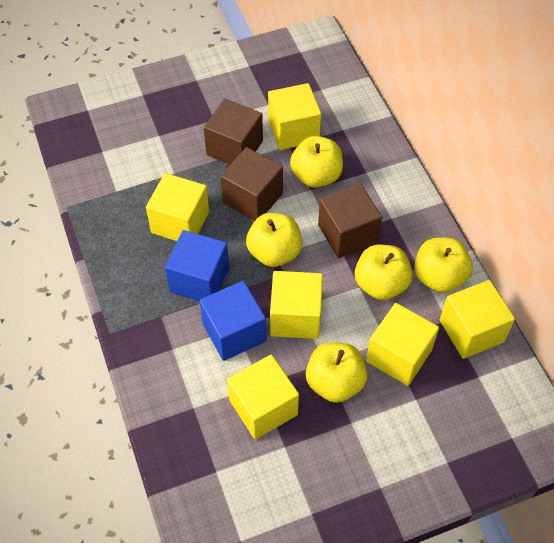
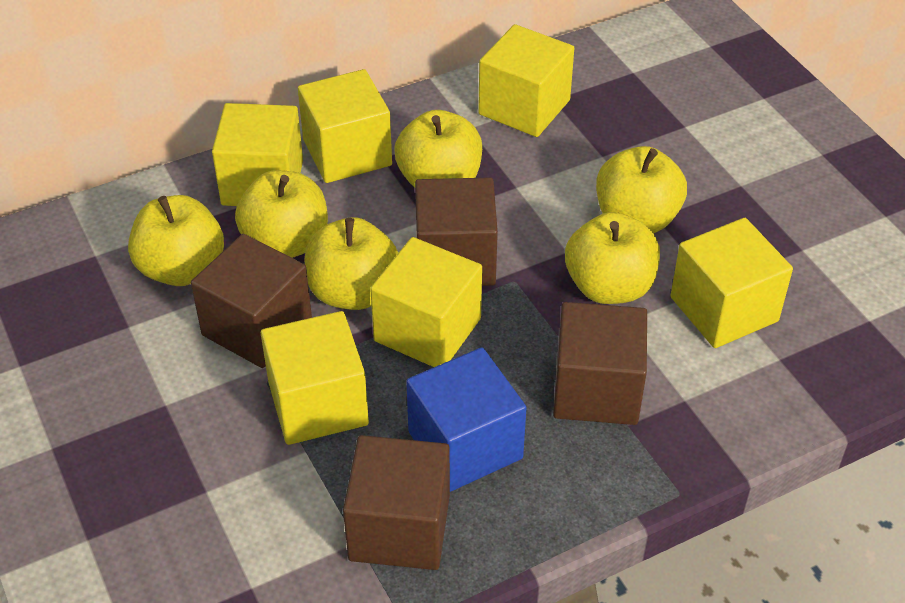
blue cube: 2 -> 1
brown cube: 3 -> 4
yellow apple: 5 -> 6

